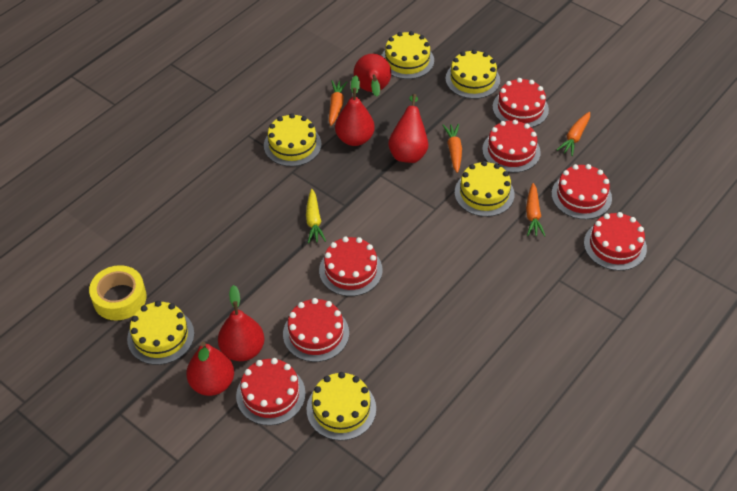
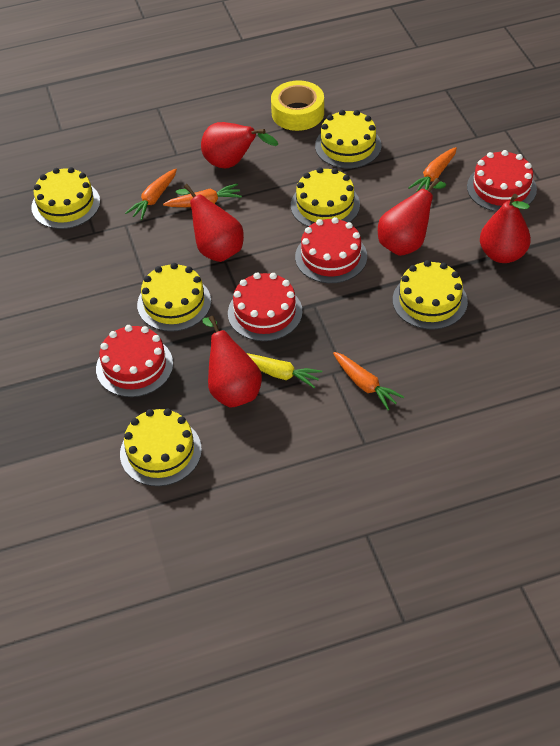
red cake: 7 -> 4

